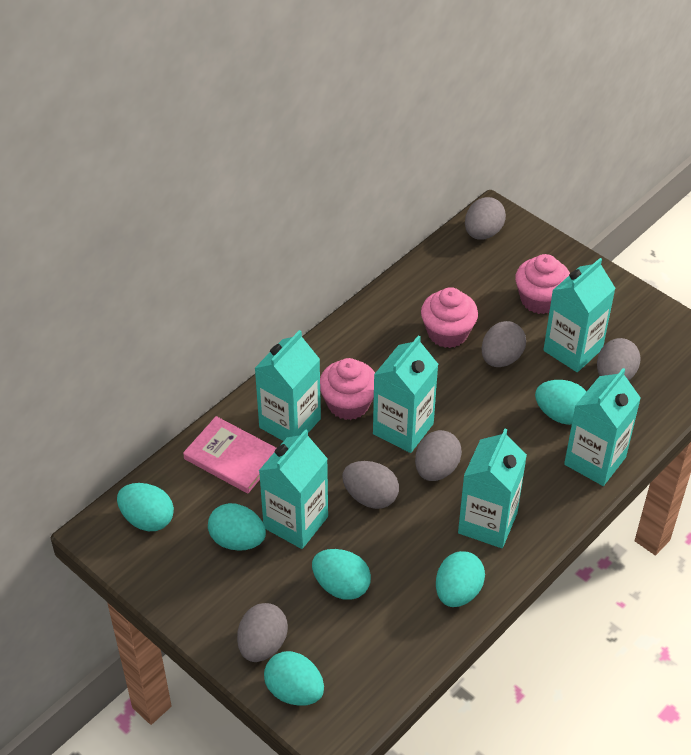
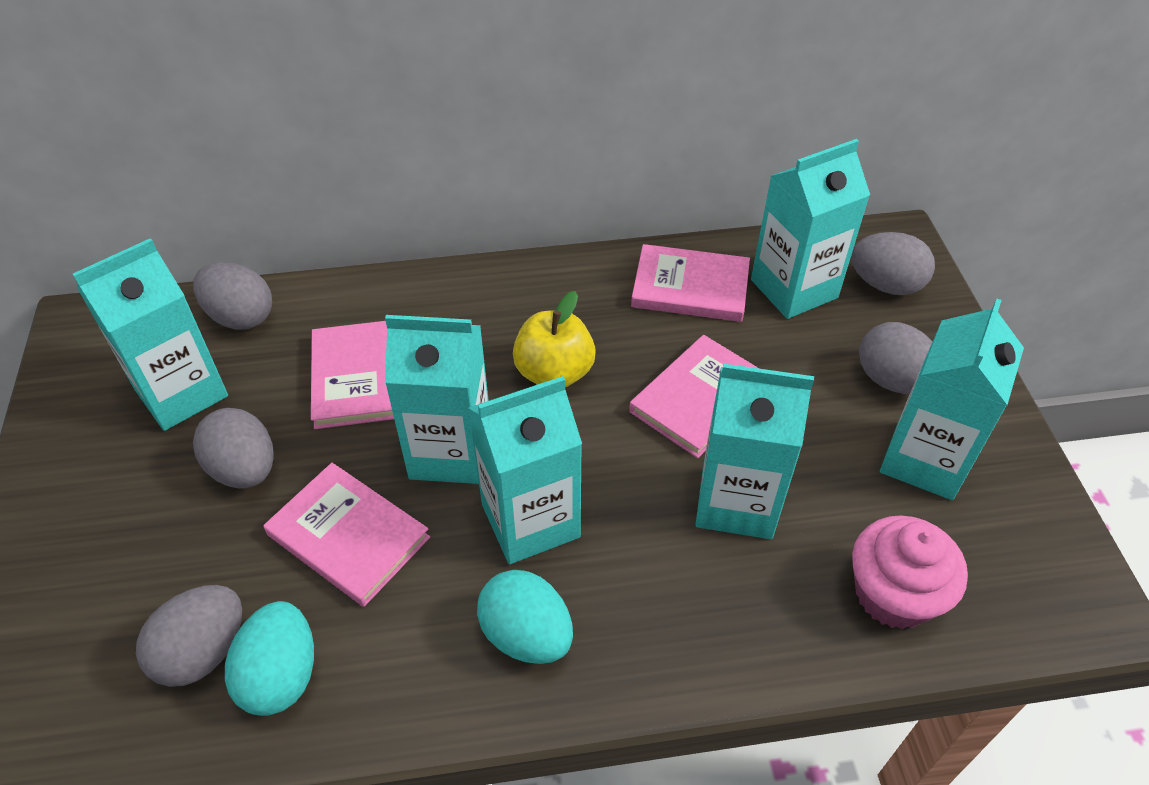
grey egg: 6 -> 5
pink book: 1 -> 4
pink cupcake: 3 -> 1
turquoise egg: 6 -> 2
yellow apple: 0 -> 1

